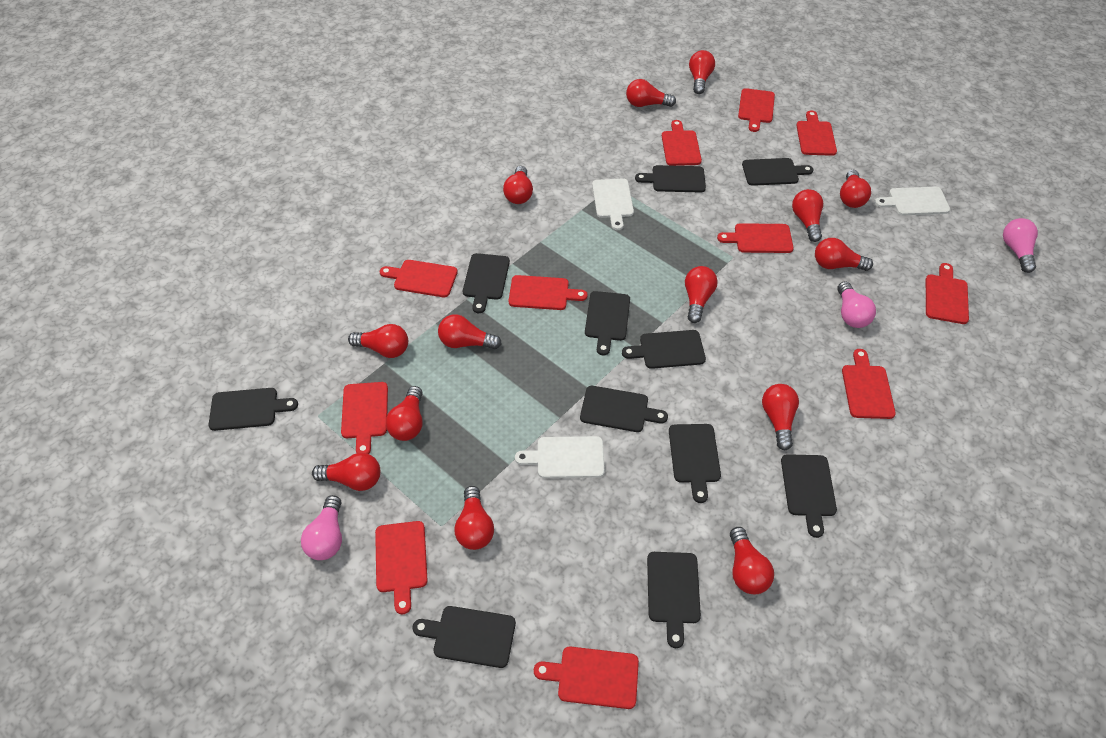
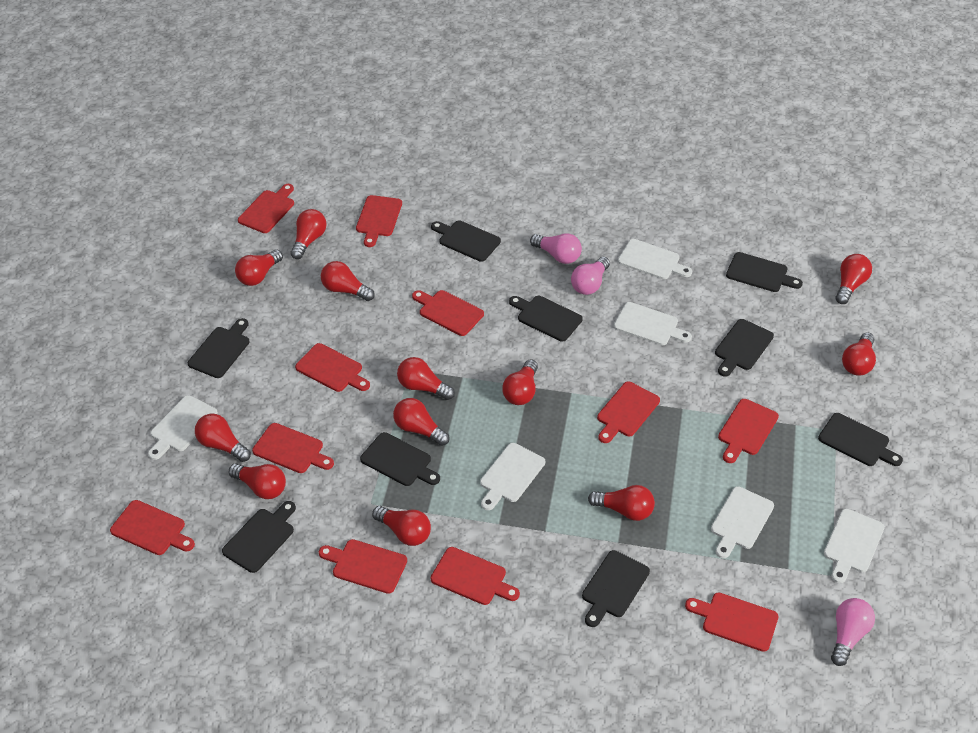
black cutting board: 11 -> 9
red light bulb: 14 -> 12
white cutting board: 3 -> 6

